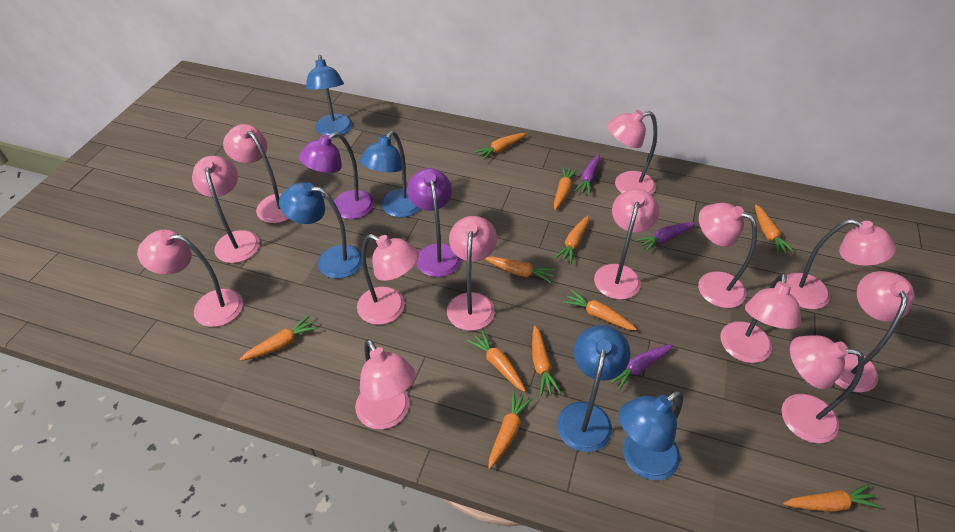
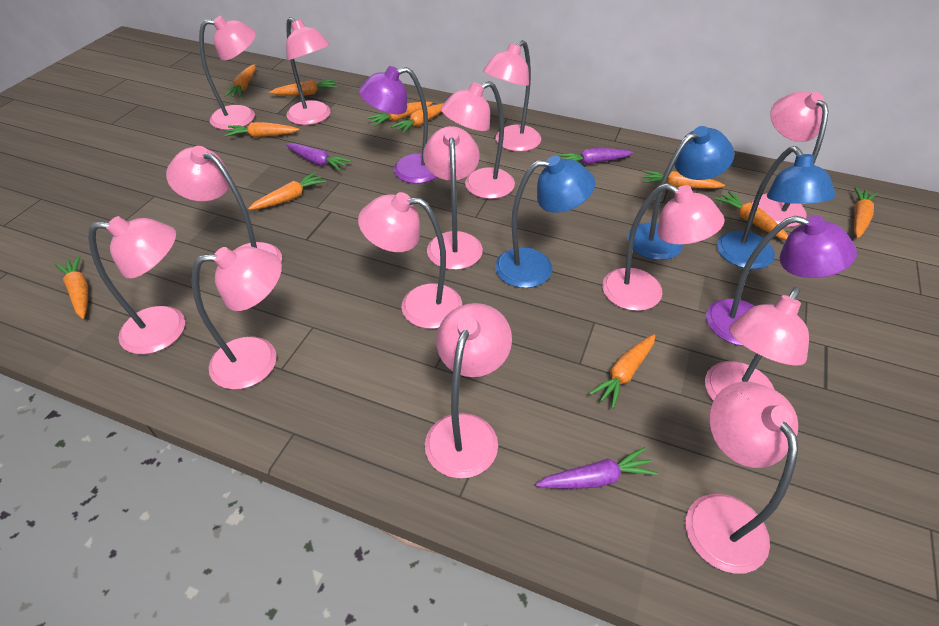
blue lamp: 5 -> 3
pink lamp: 13 -> 14

